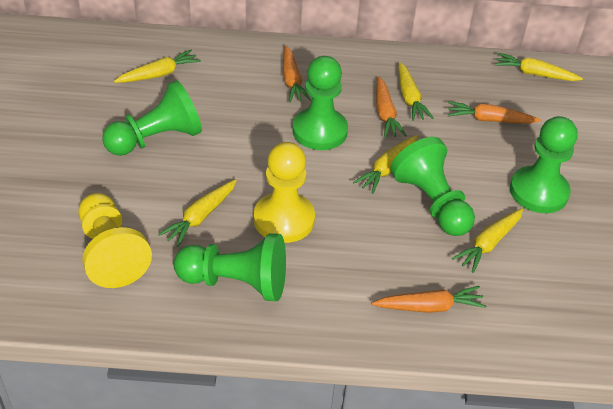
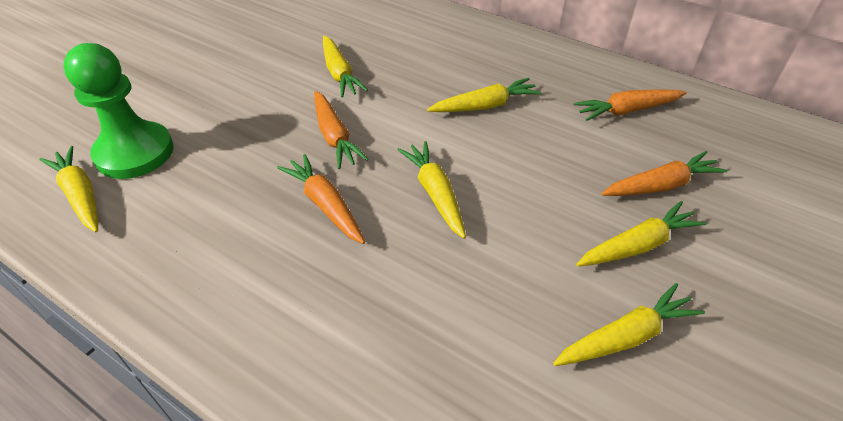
green pawn: 5 -> 1
yellow pawn: 2 -> 0

